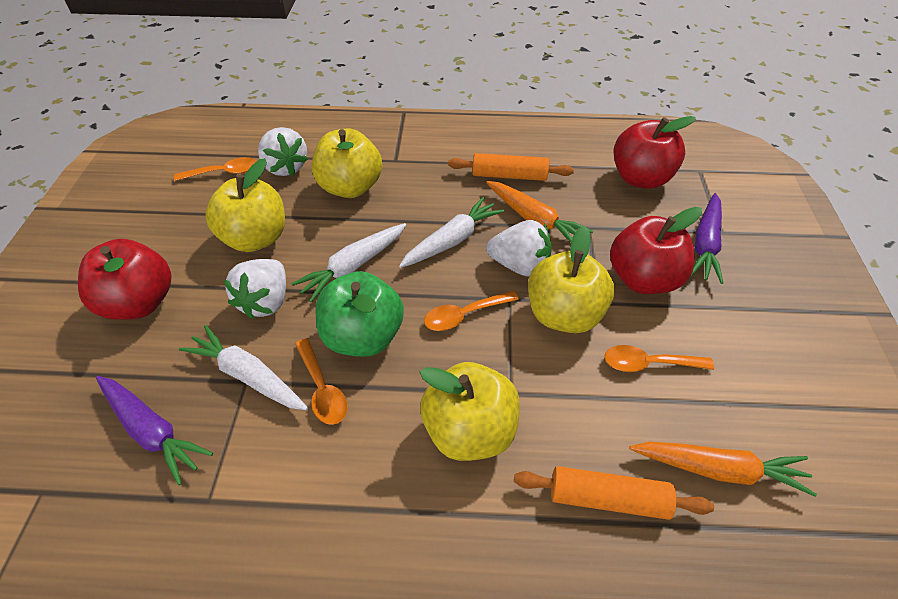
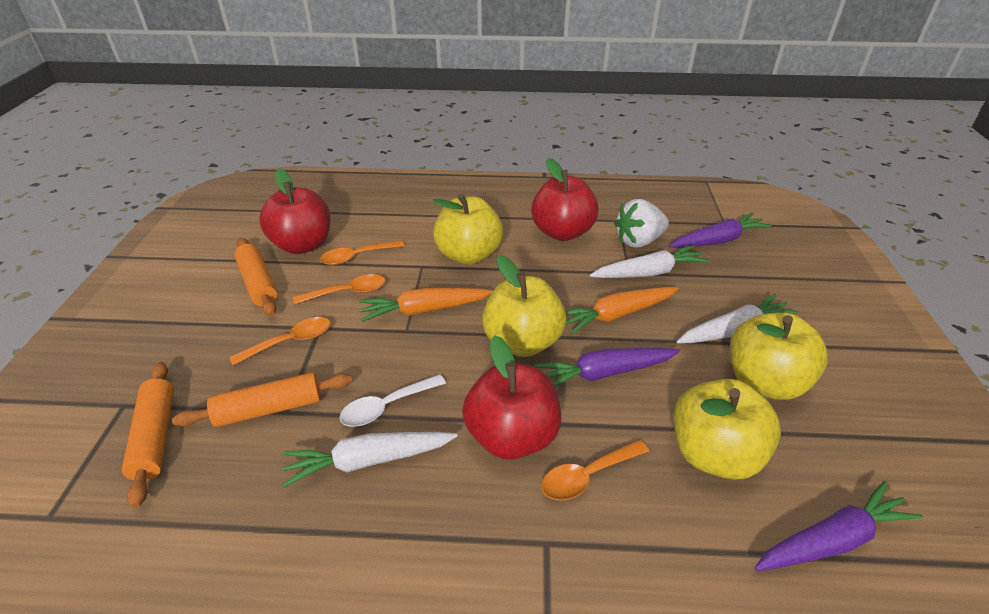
green apple: 1 -> 0
orange rolling pin: 2 -> 3
purple carrot: 2 -> 3
white spoon: 0 -> 1
white strawberry: 3 -> 1

